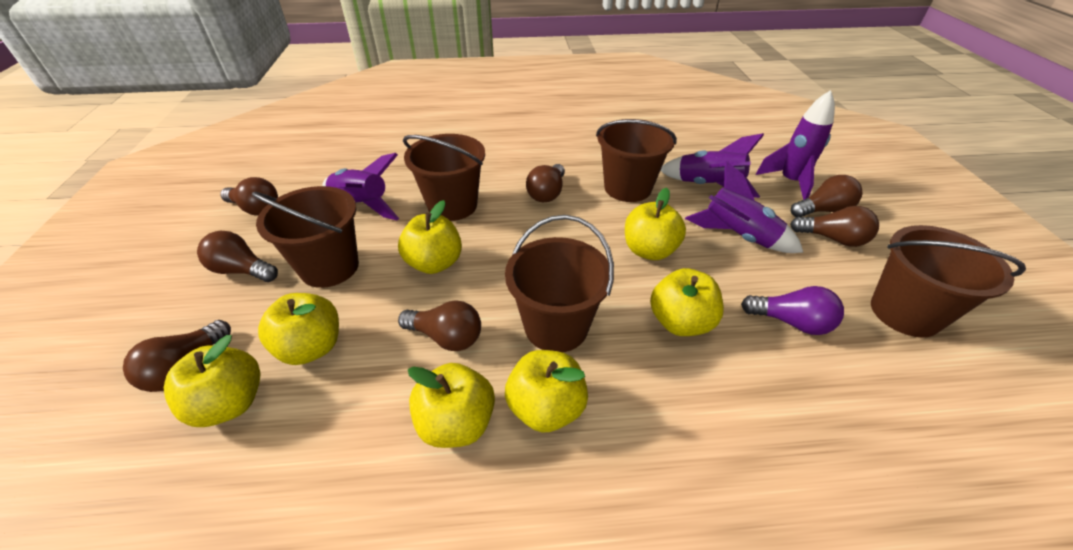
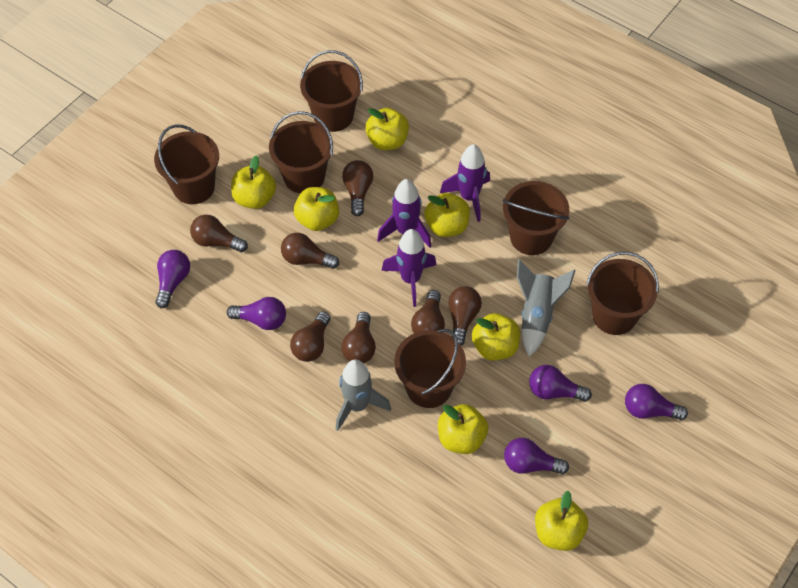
brown bucket: 5 -> 6
grey rocket: 0 -> 2
purple light bulb: 1 -> 5
purple rocket: 4 -> 3

